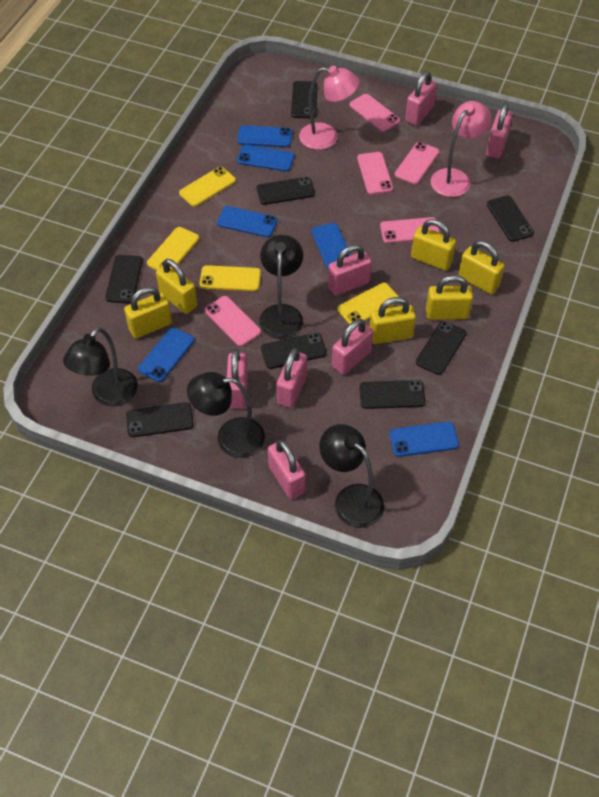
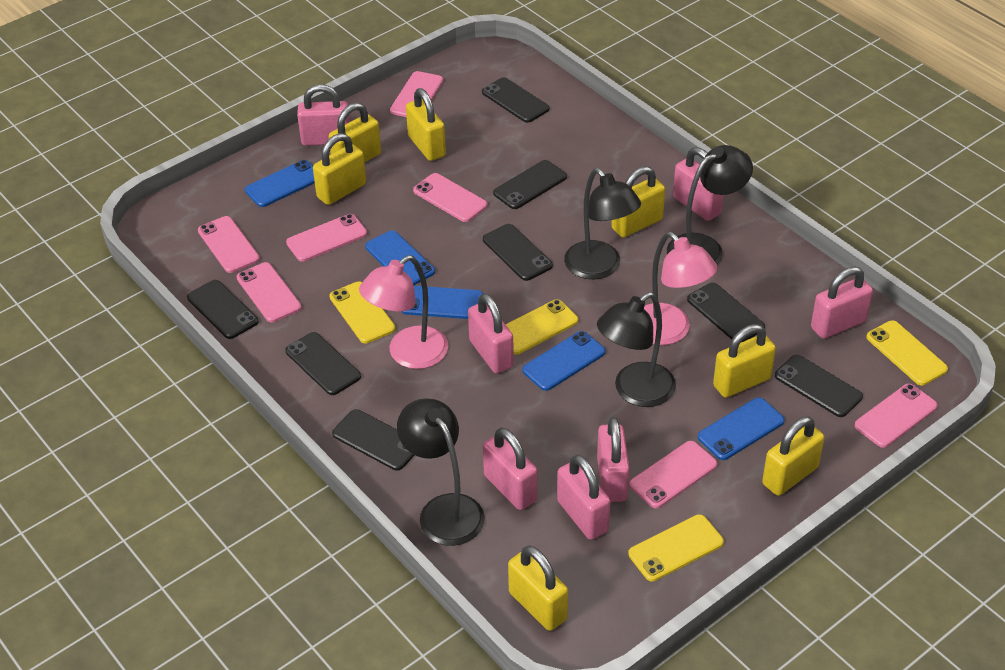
blue phone: 6 -> 5
pink phone: 5 -> 7
yellow padlock: 6 -> 7

